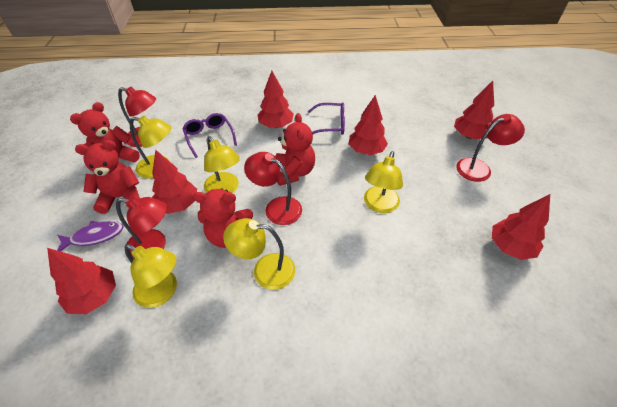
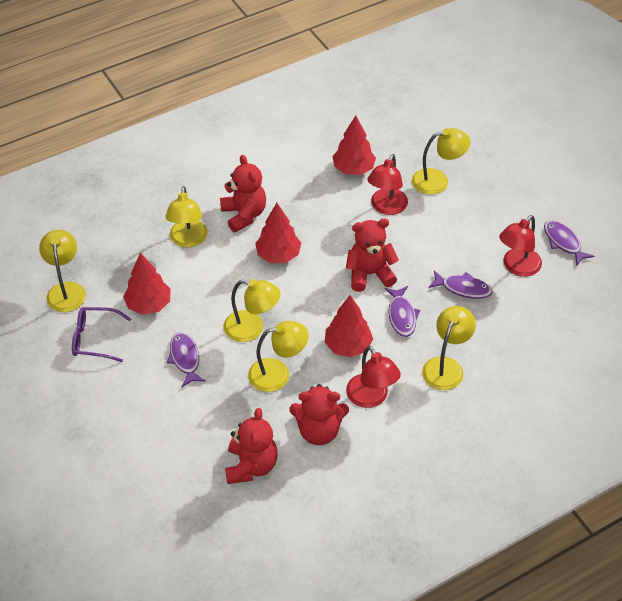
purple fish: 1 -> 4
purple glasses: 2 -> 1
red lamp: 4 -> 3
red tree: 6 -> 4
yellow lamp: 5 -> 6

